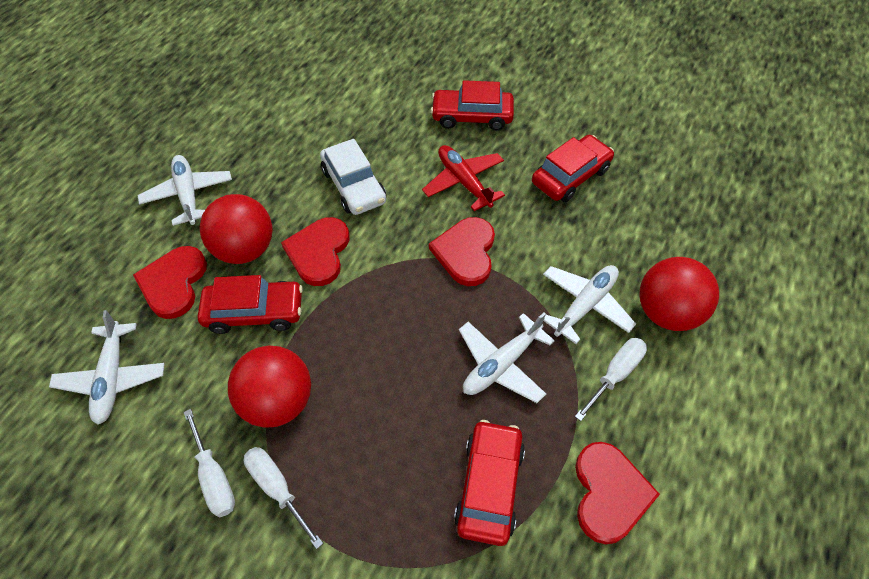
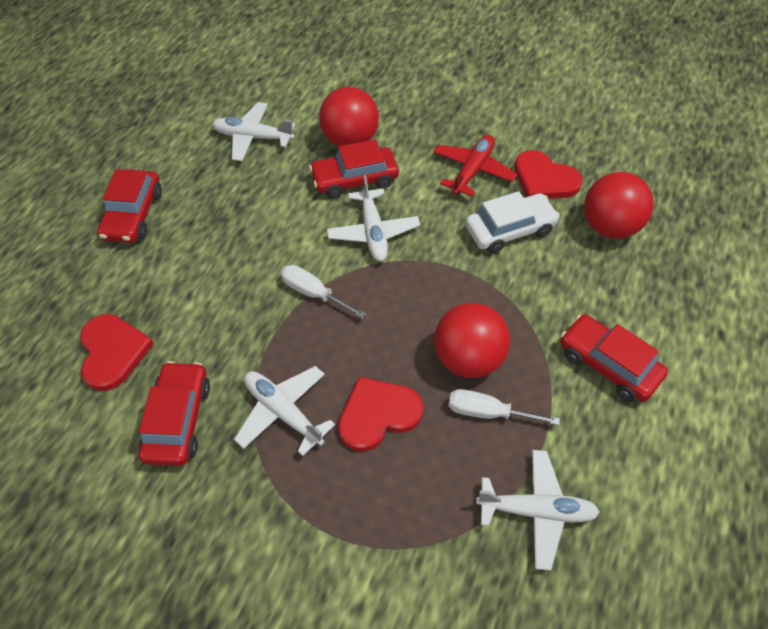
red heart: 4 -> 3
white screwdriver: 3 -> 2

